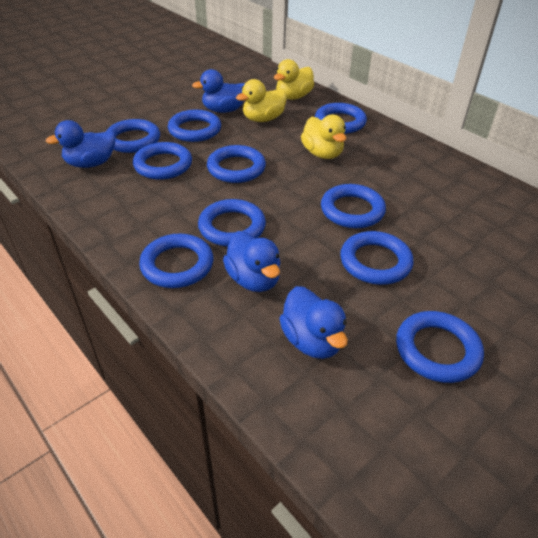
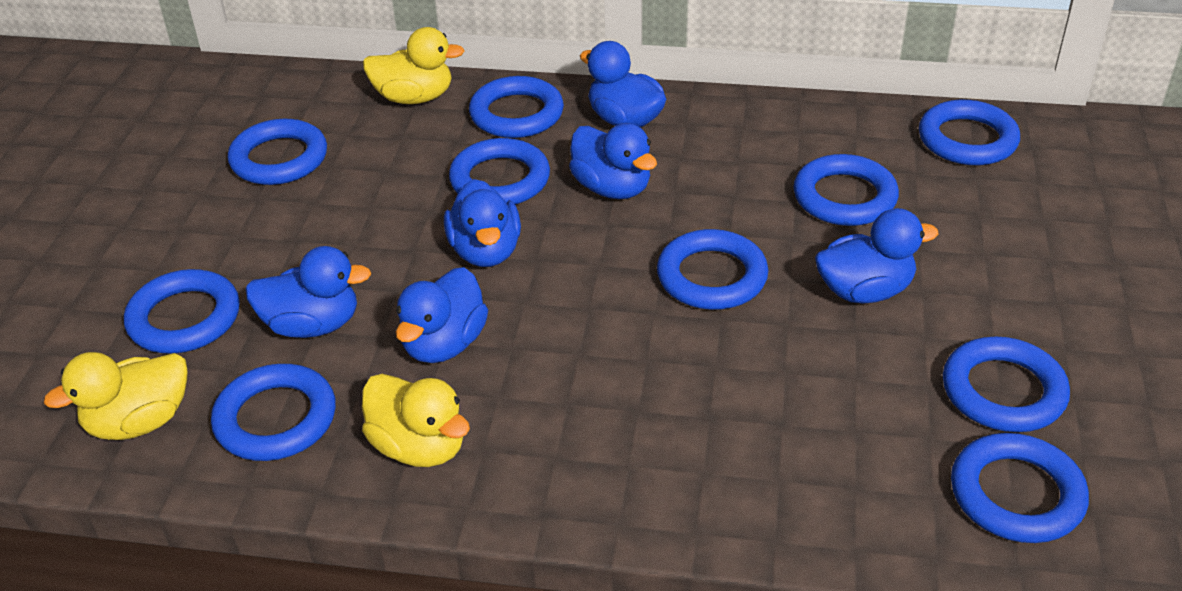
blue duck: 4 -> 6

